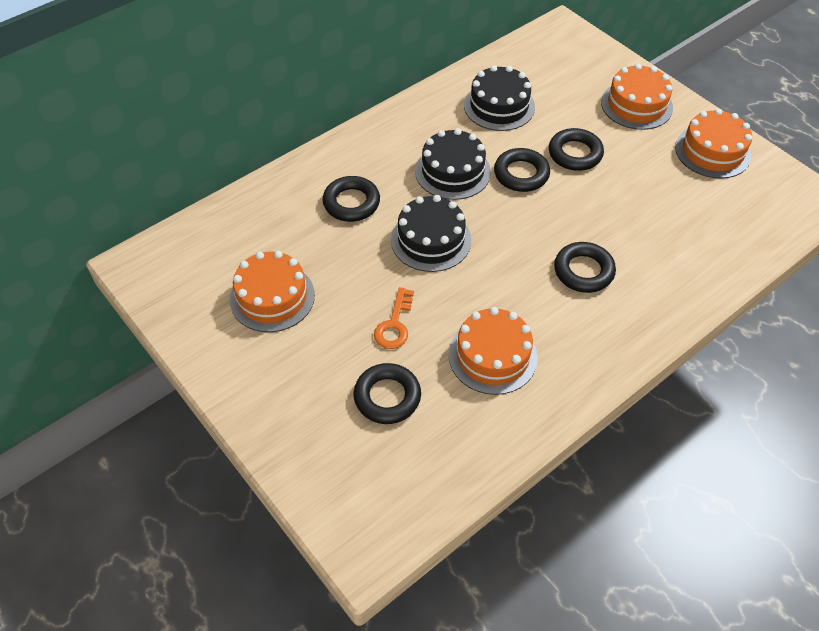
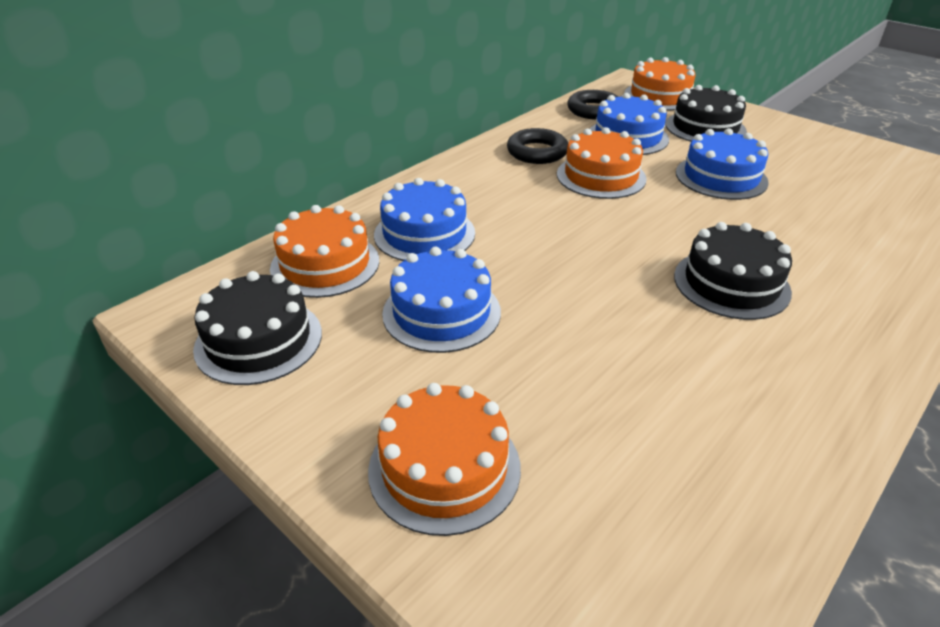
black ring: 5 -> 2
blue cake: 0 -> 4
orange key: 1 -> 0

